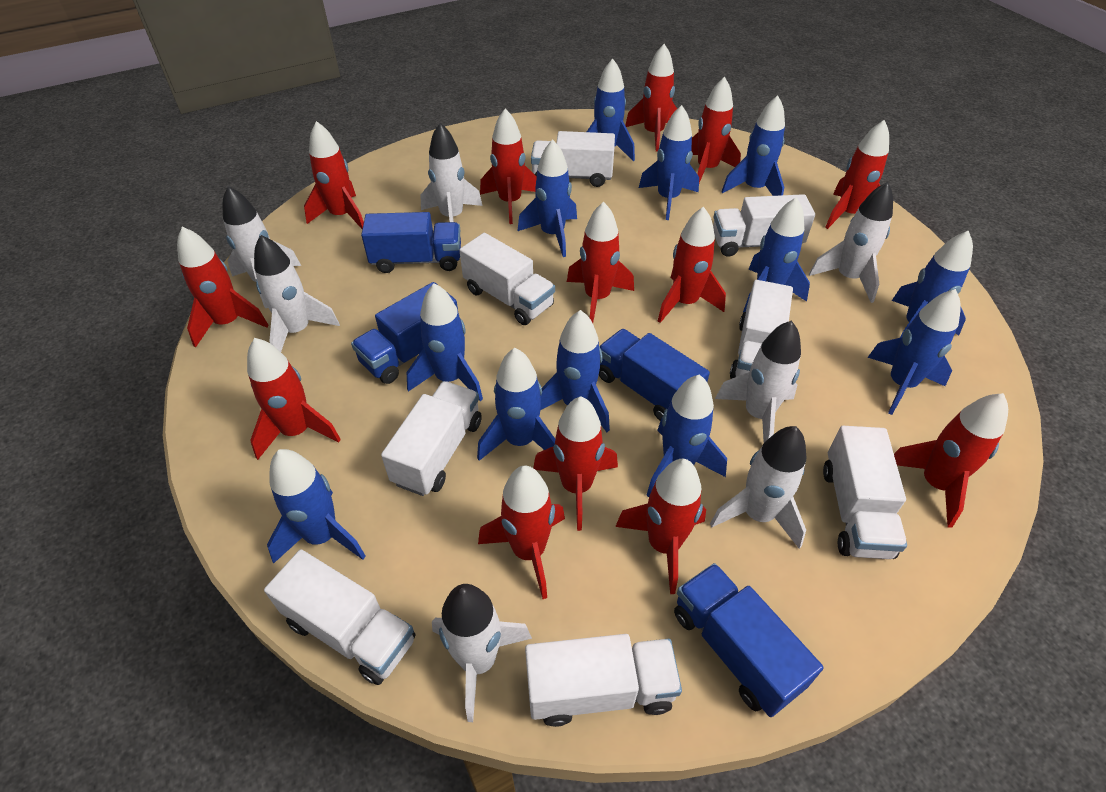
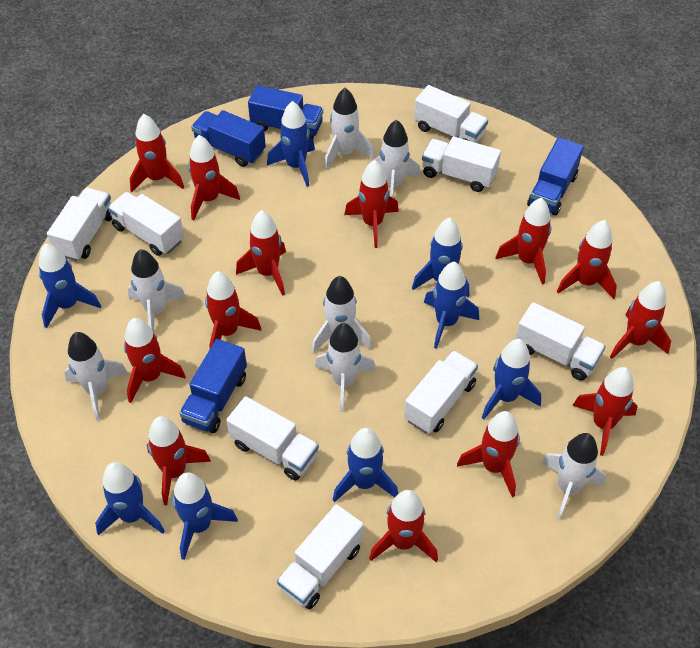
blue rocket: 12 -> 8

